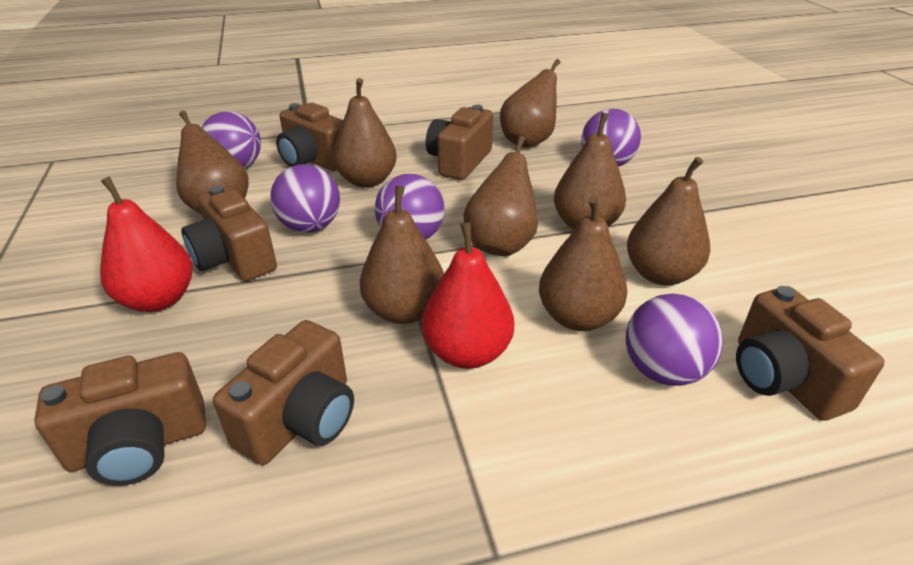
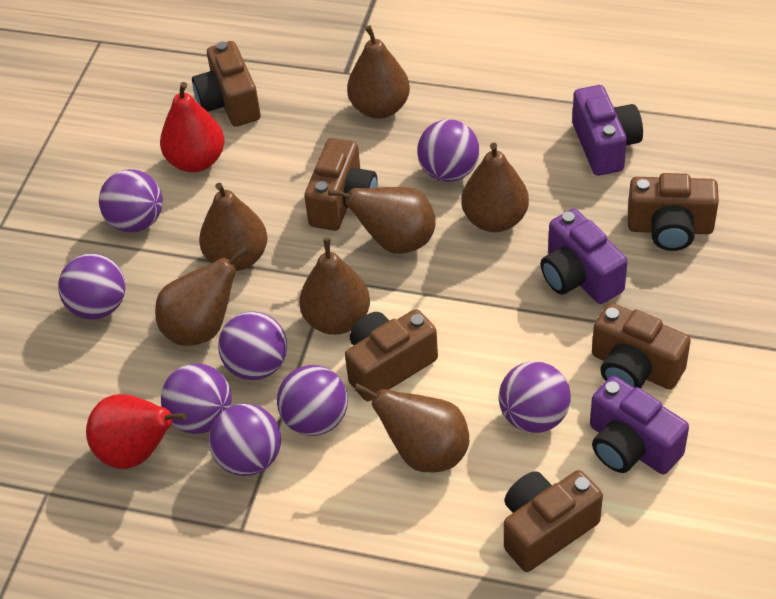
brown pear: 8 -> 7
purple ball: 5 -> 8
purple camera: 0 -> 3

